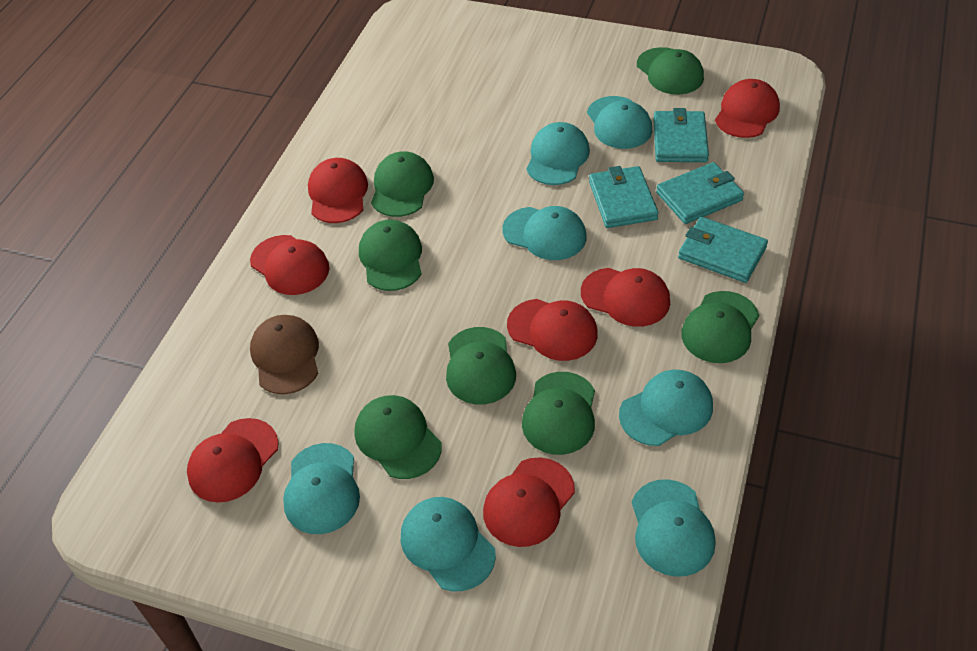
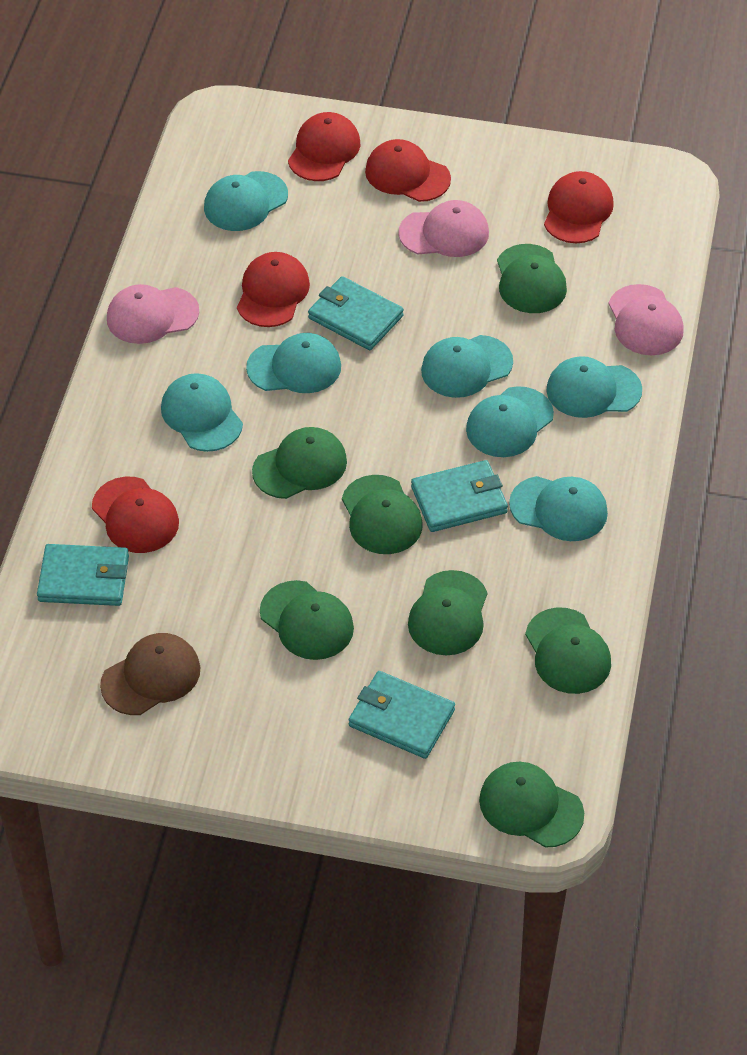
pink cap: 0 -> 3
red cap: 7 -> 5

